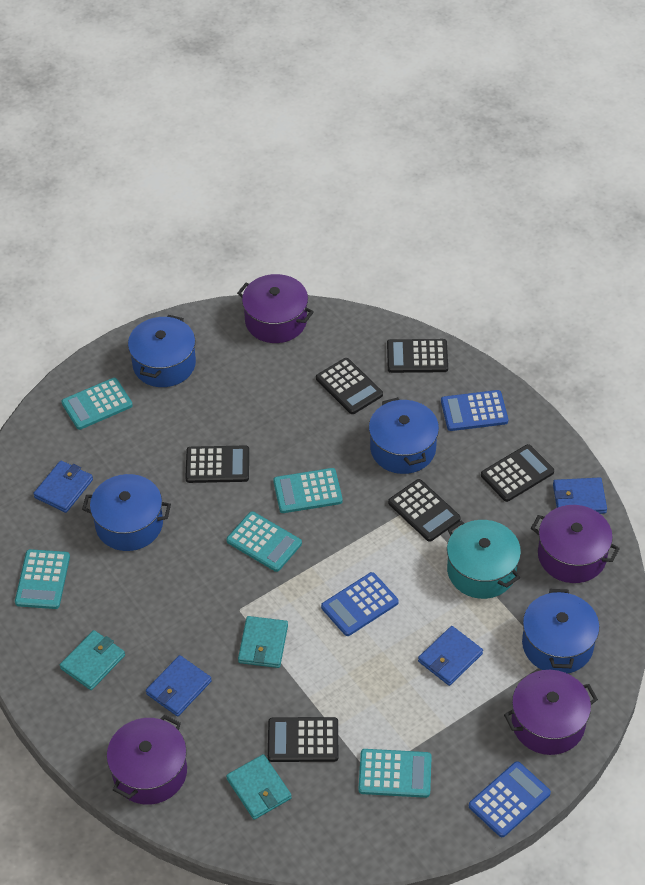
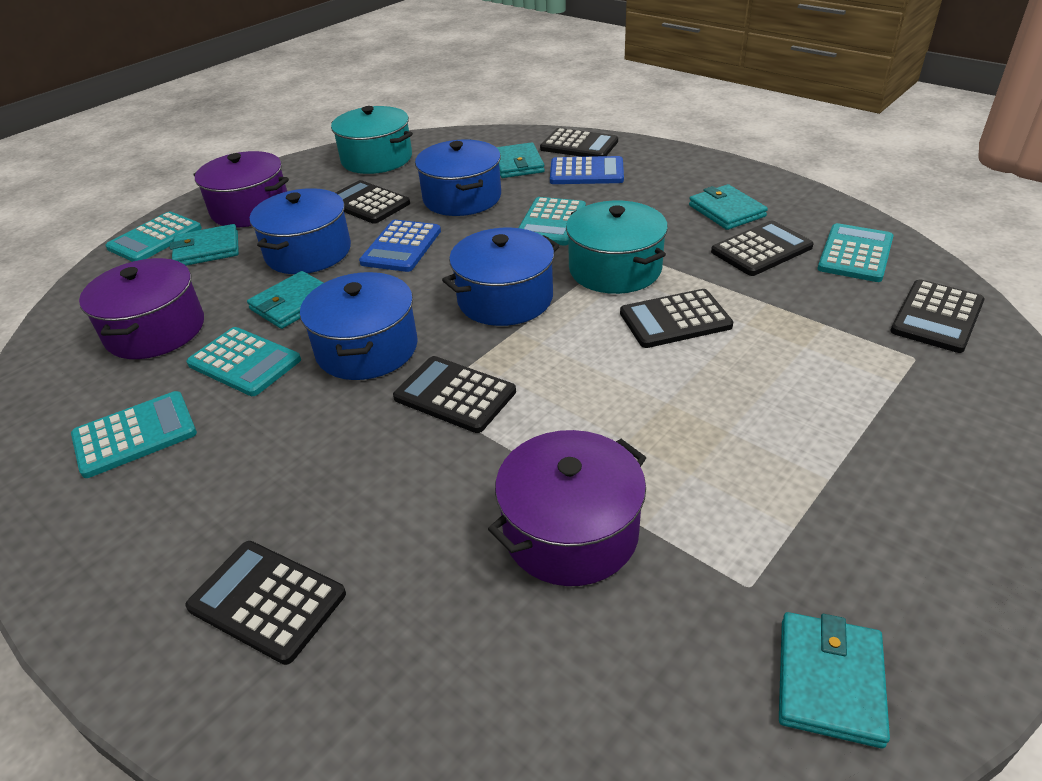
black calculator: 6 -> 7
blue calculator: 3 -> 2
blue wallet: 4 -> 0
purple pot: 4 -> 3
turquoise pot: 1 -> 2
turquoise wallet: 3 -> 5

